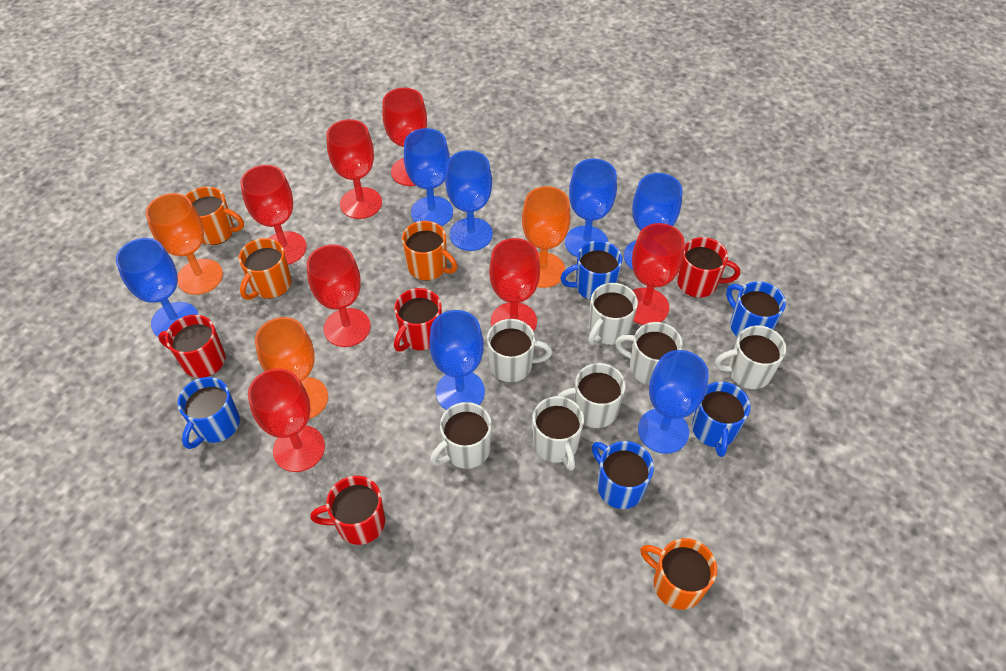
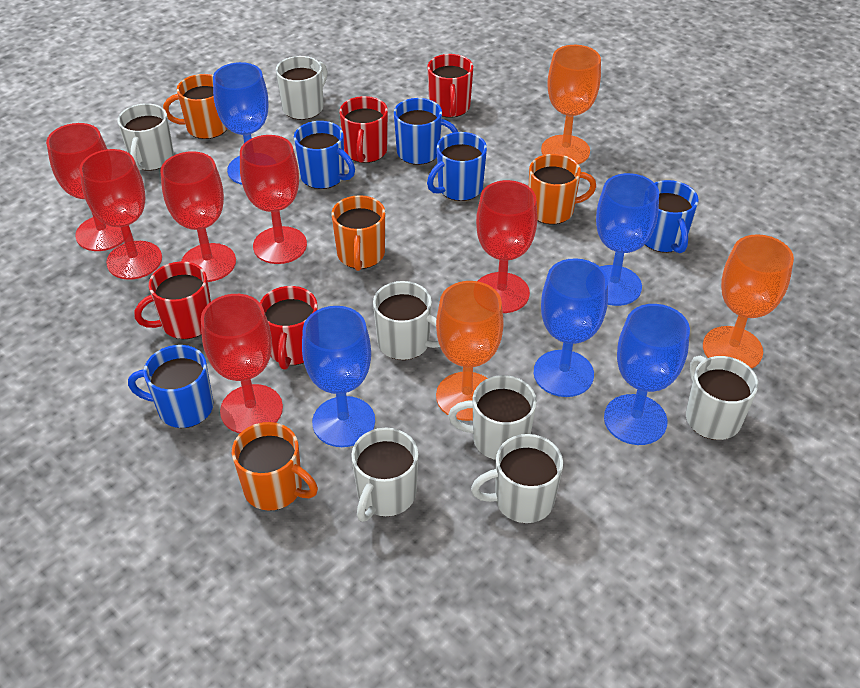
blue goblet: 7 -> 5
red goblet: 7 -> 6

